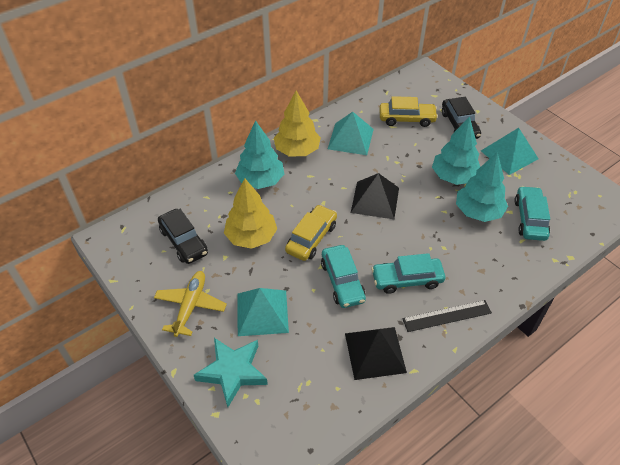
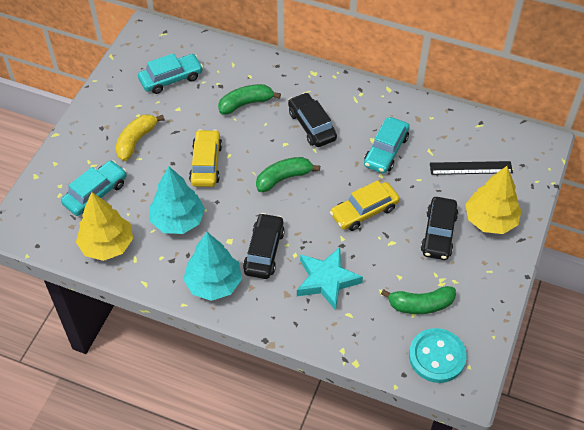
black car: 2 -> 3
black pyramid: 2 -> 0
green banana: 0 -> 3
turquoise button: 0 -> 1
turquoise pyramid: 3 -> 0
turquoise tree: 3 -> 2
yellow banana: 0 -> 1
yellow plane: 1 -> 0

